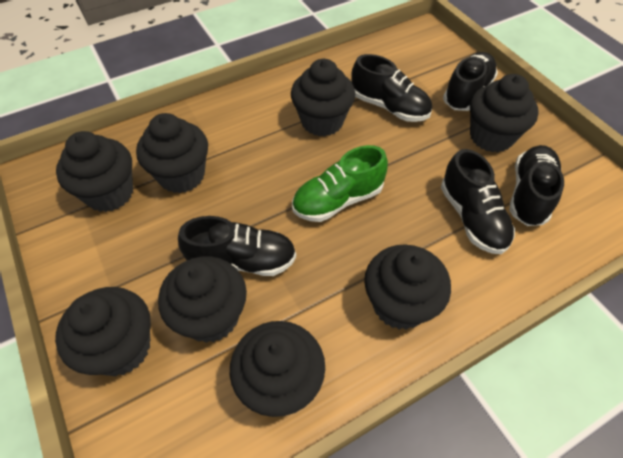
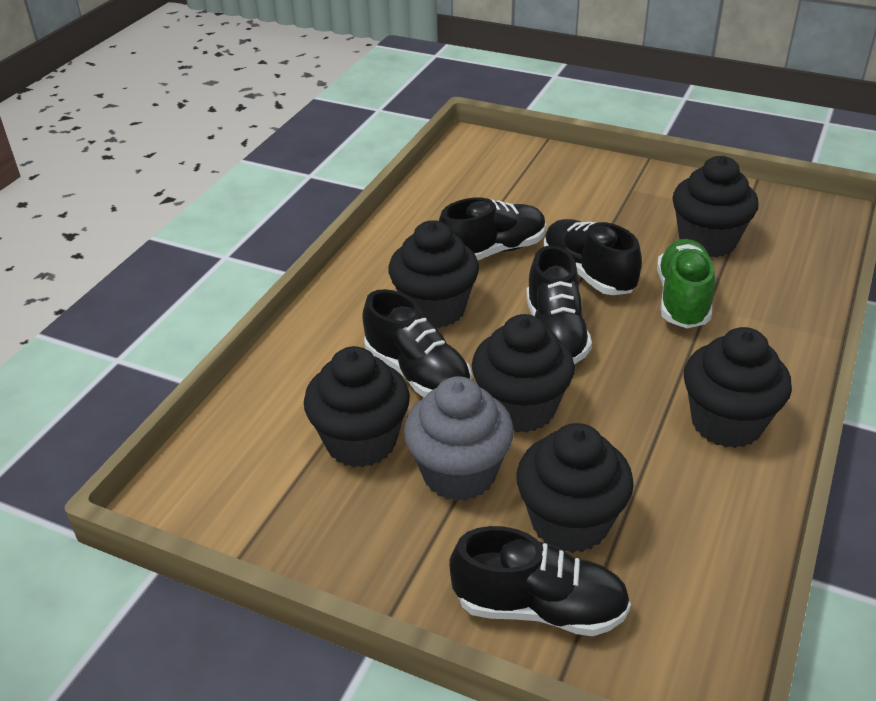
black cupcake: 8 -> 6
grey cupcake: 0 -> 1

